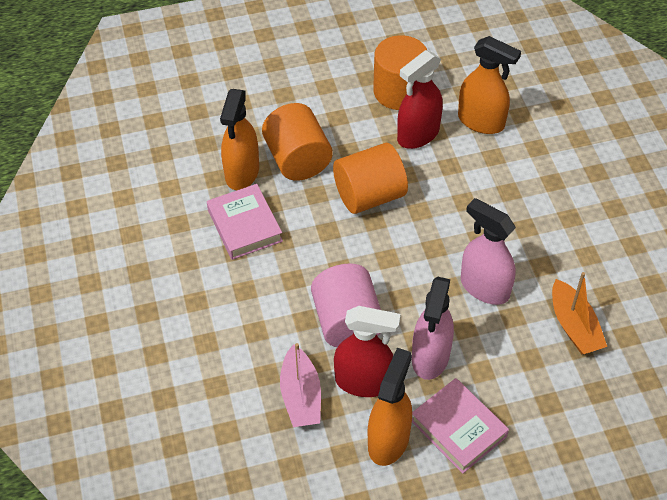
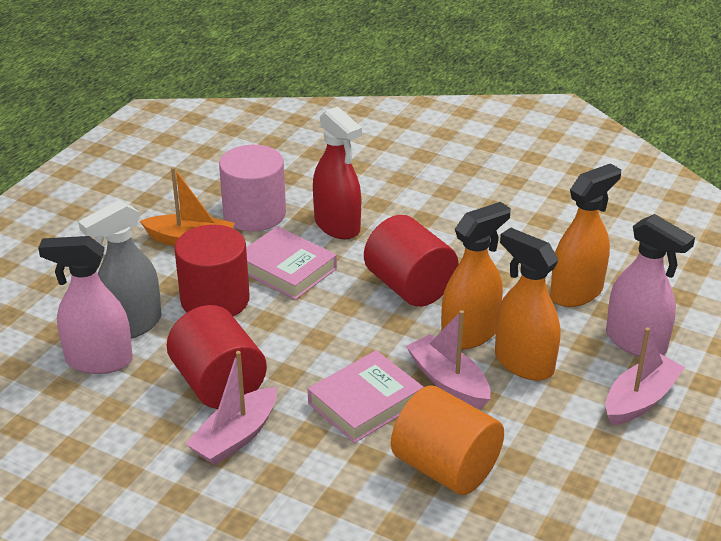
grey spray bottle: 0 -> 1
orange cylinder: 3 -> 1
pink boat: 1 -> 3
red cylinder: 0 -> 3
red spray bottle: 2 -> 1

